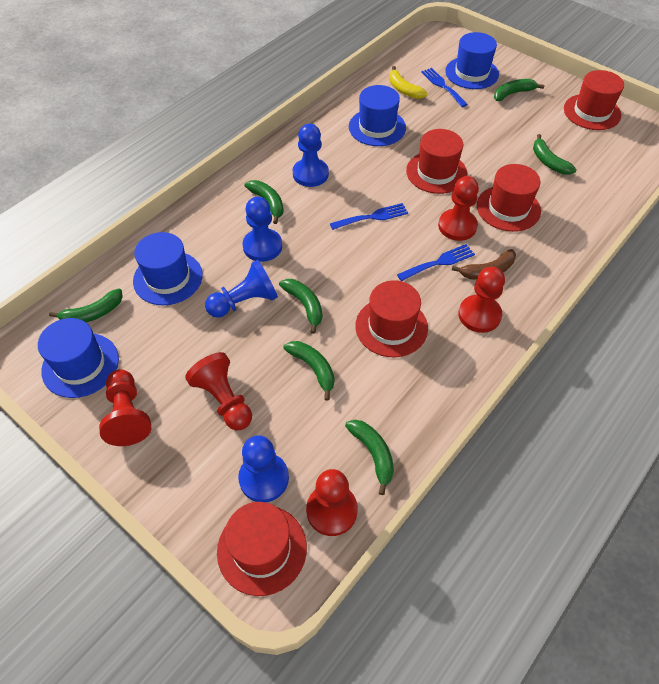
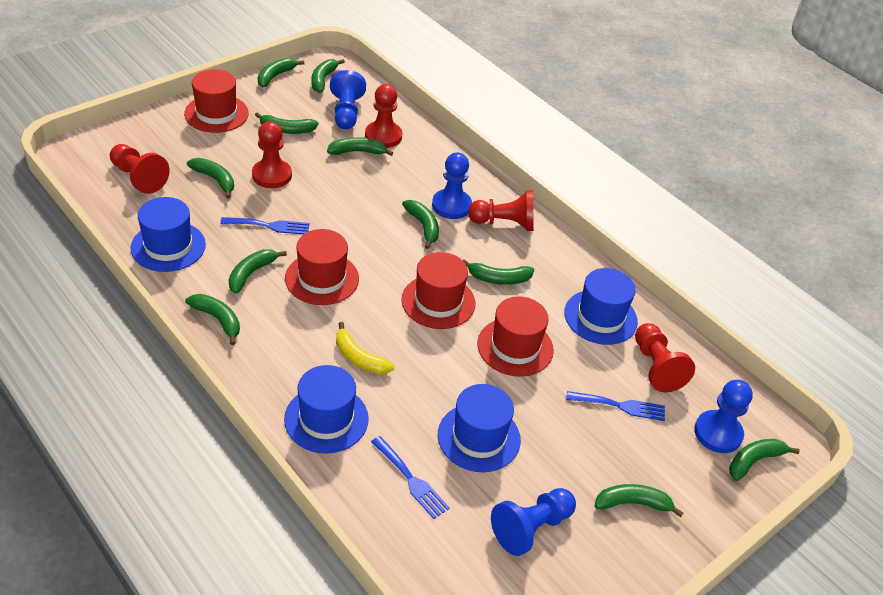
brown banana: 1 -> 0
green banana: 7 -> 11
red hat: 5 -> 4

